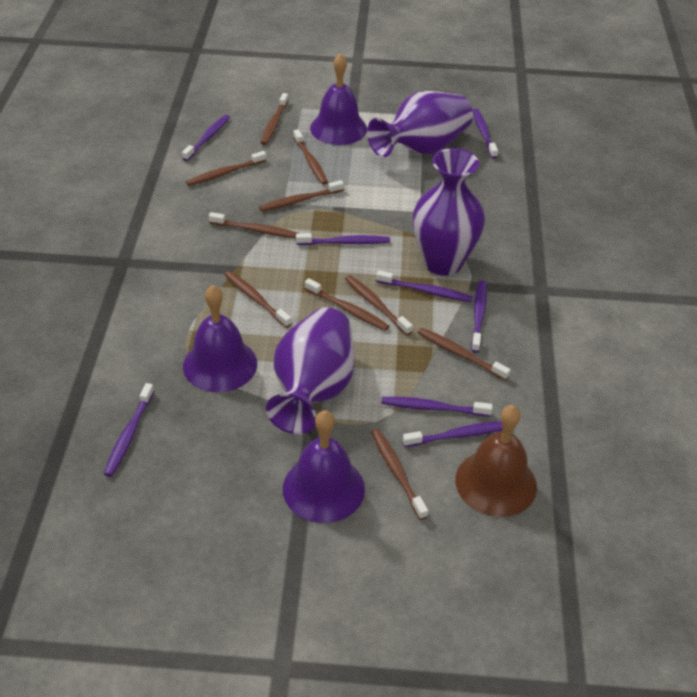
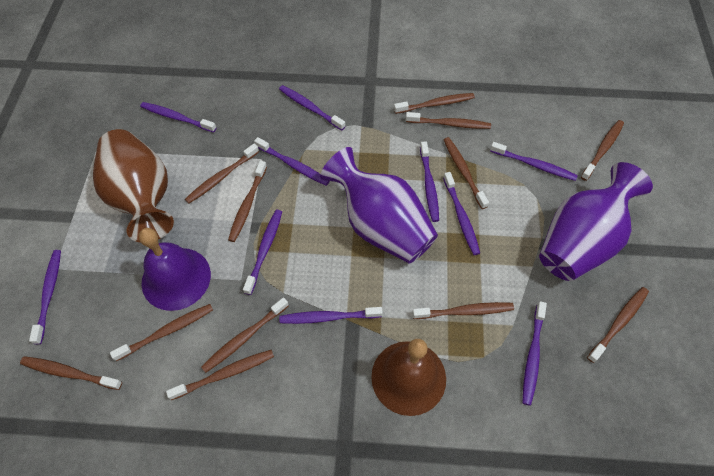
brown toothbrush: 10 -> 12
brown vase: 0 -> 1
purple bell: 3 -> 1
purple toothbrush: 8 -> 10
purple vase: 3 -> 2

